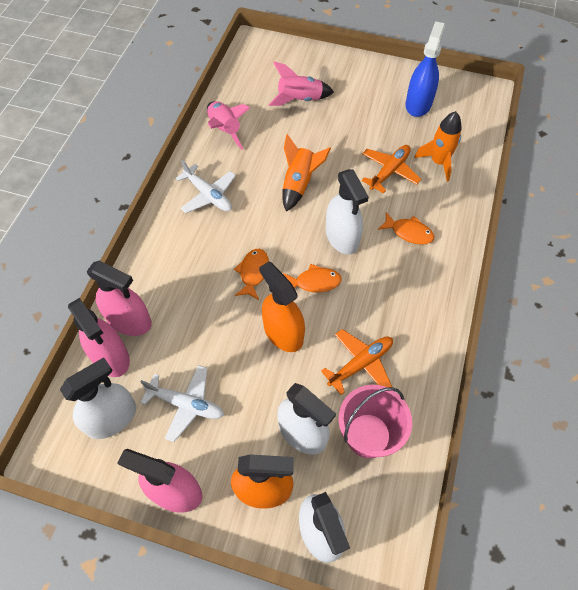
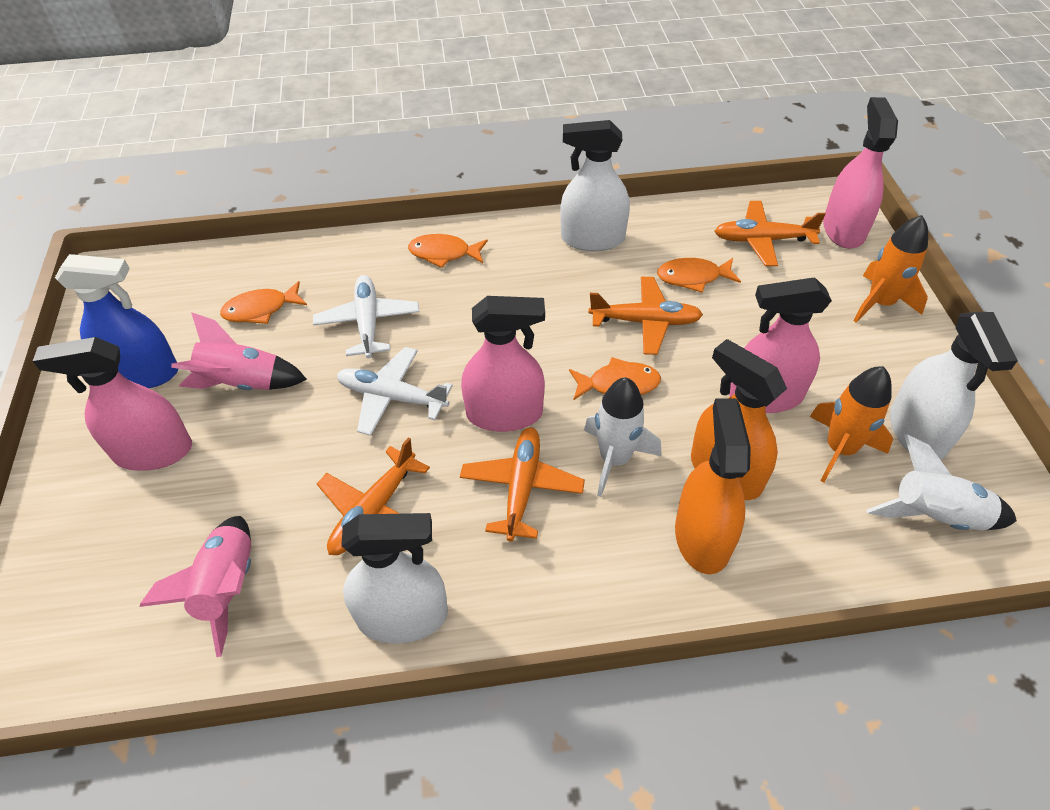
orange fish: 3 -> 4
orange plane: 2 -> 4
pink bucket: 1 -> 0
pink spray bottle: 3 -> 4
white rocket: 0 -> 2
white spray bottle: 4 -> 3

